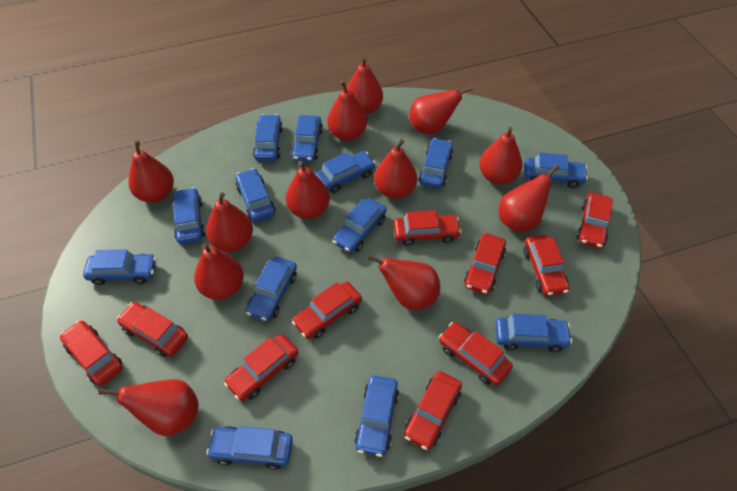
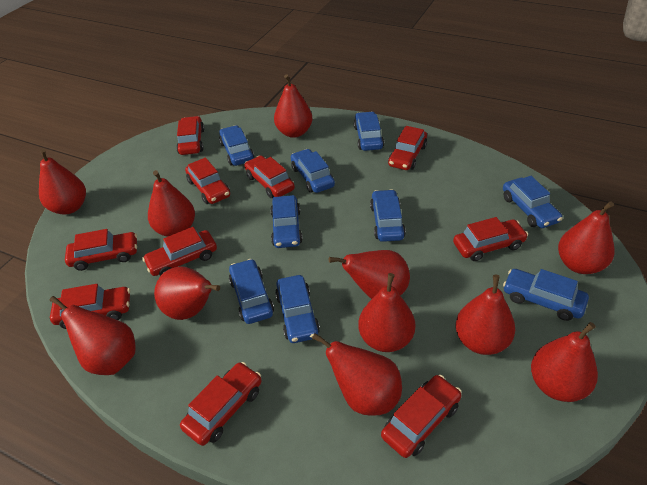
blue car: 13 -> 9
red pear: 12 -> 11

